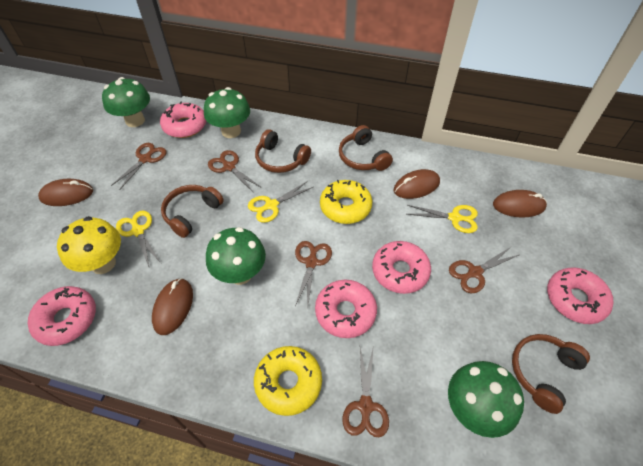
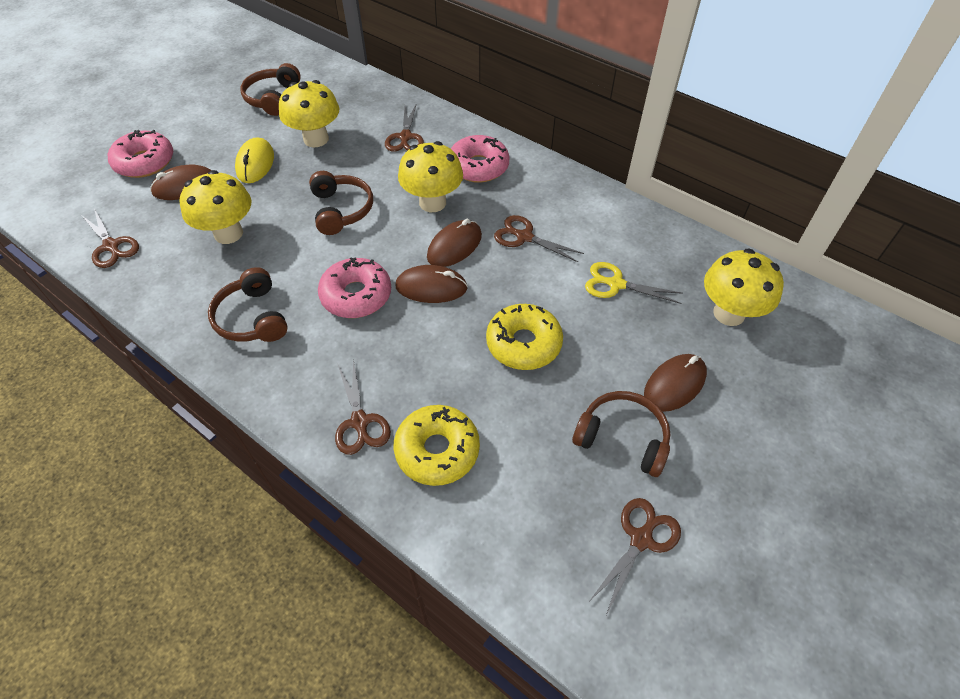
green mushroom: 4 -> 0
pink donut: 5 -> 3
yellow mouse: 0 -> 1
yellow mushroom: 1 -> 4
yellow scissors: 3 -> 1

